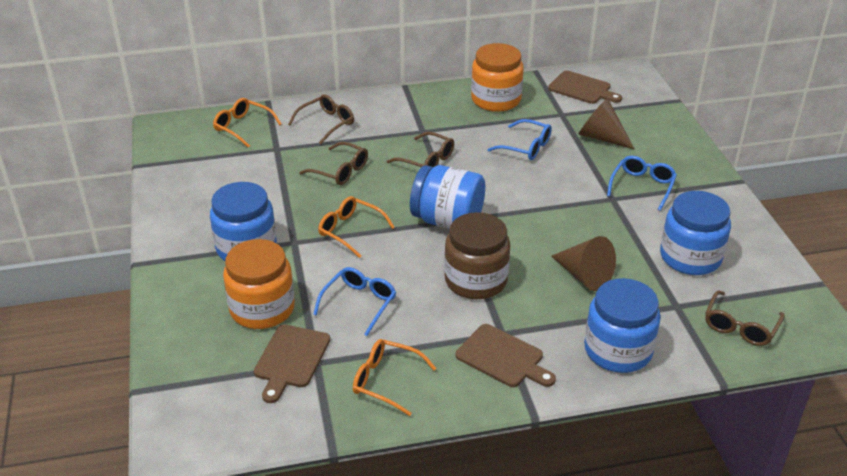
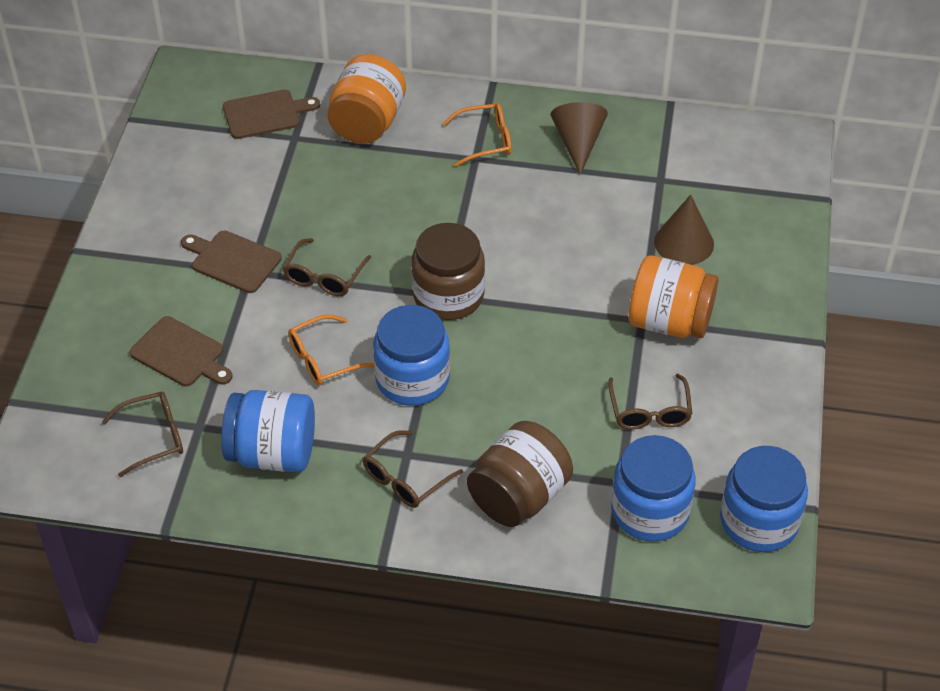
blue glasses: 3 -> 0
brown jar: 1 -> 2
orange glasses: 3 -> 2

